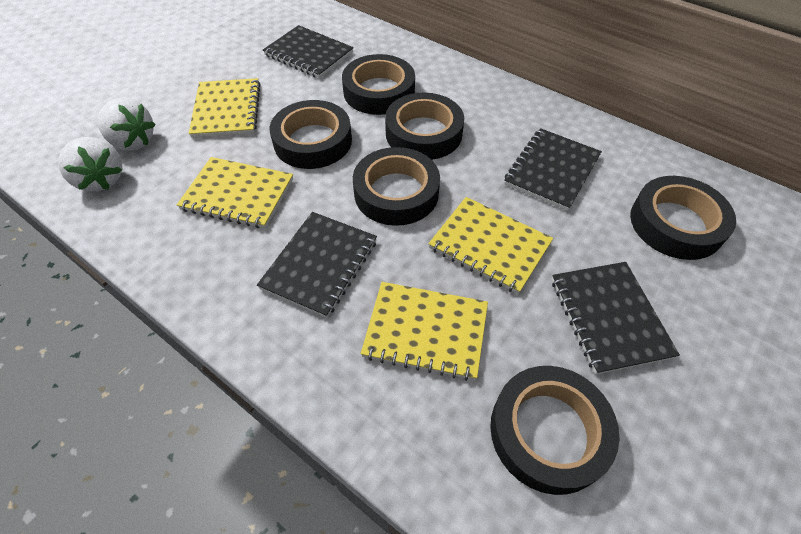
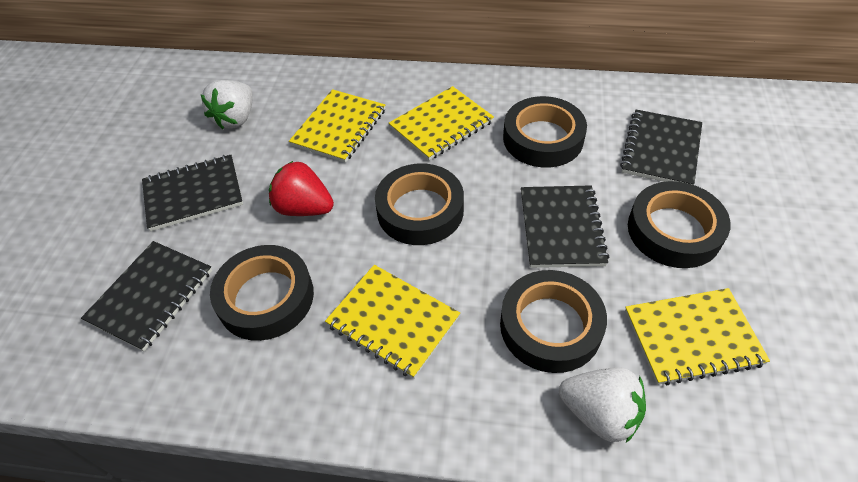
black tape: 6 -> 5
red strawberry: 0 -> 1

